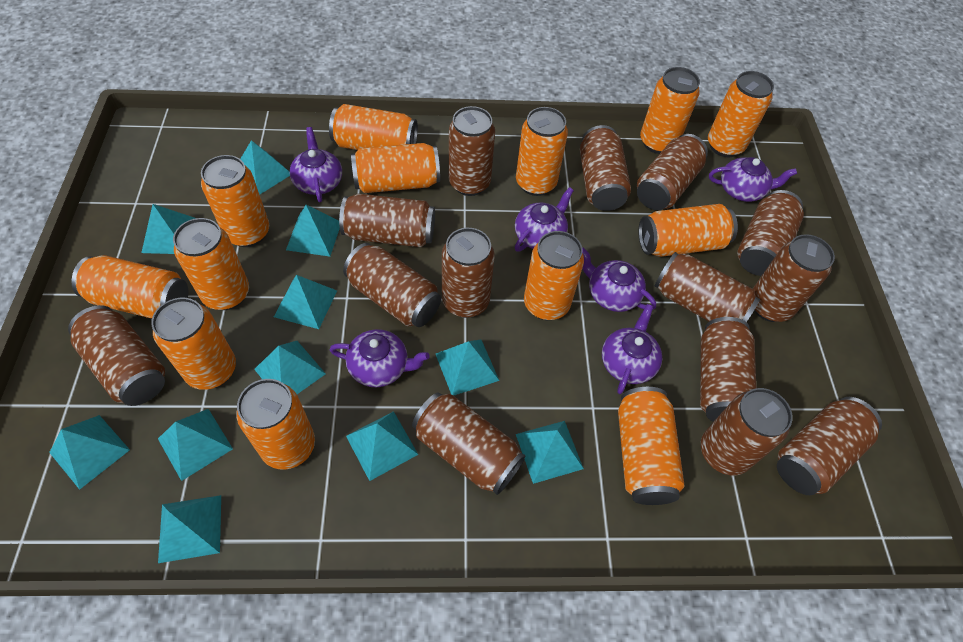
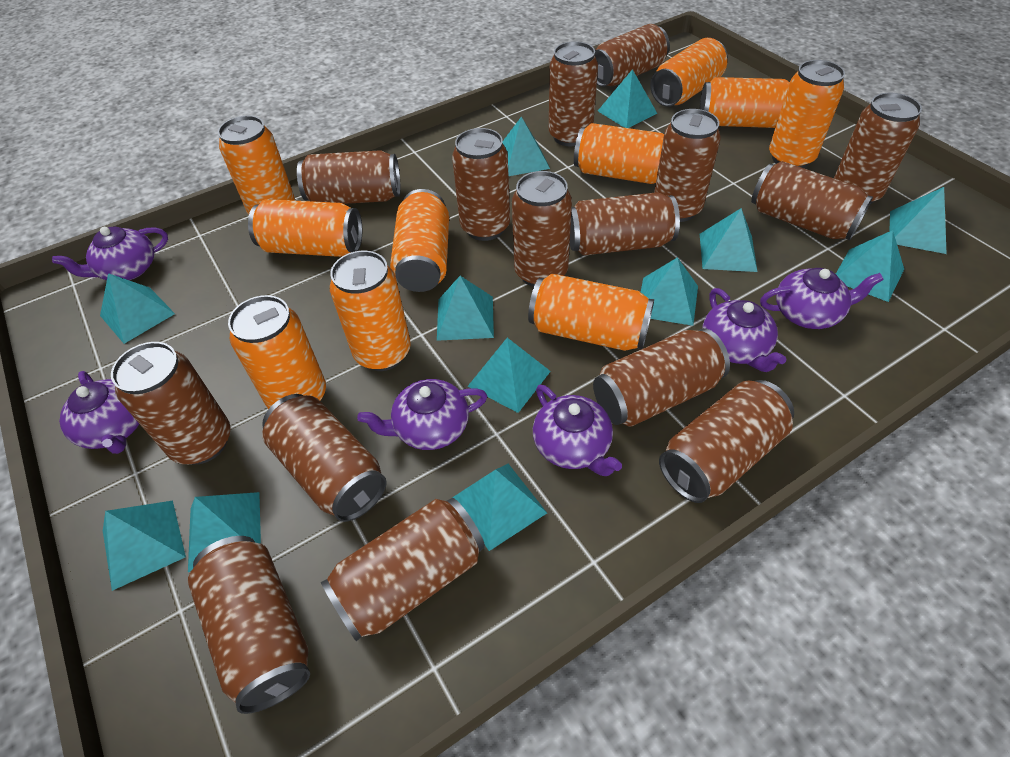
brown can: 14 -> 15
orange can: 13 -> 10
turquoise pyramid: 11 -> 12

